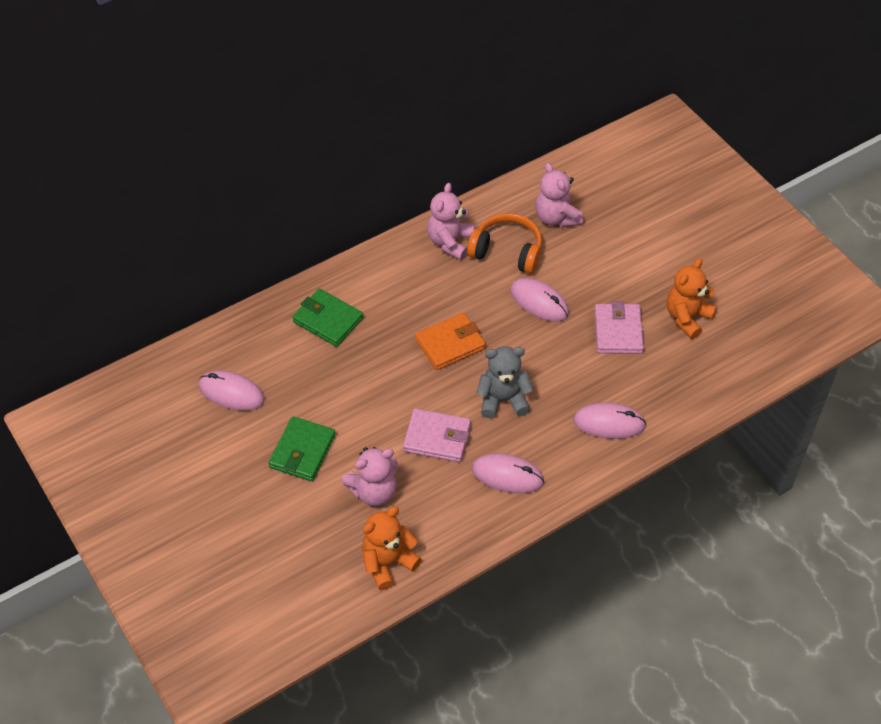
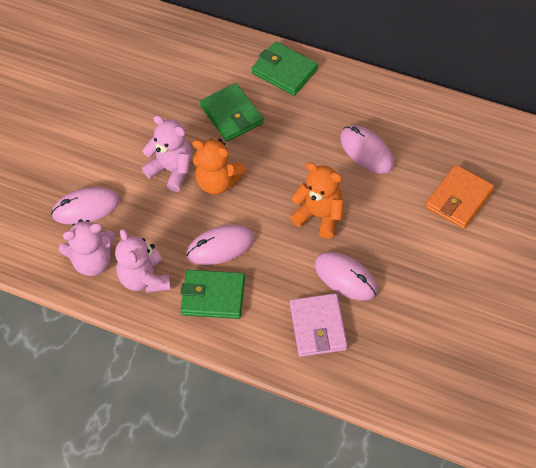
green wallet: 2 -> 3
grey teddy bear: 1 -> 0
orange headphones: 1 -> 0
pink wallet: 2 -> 1

